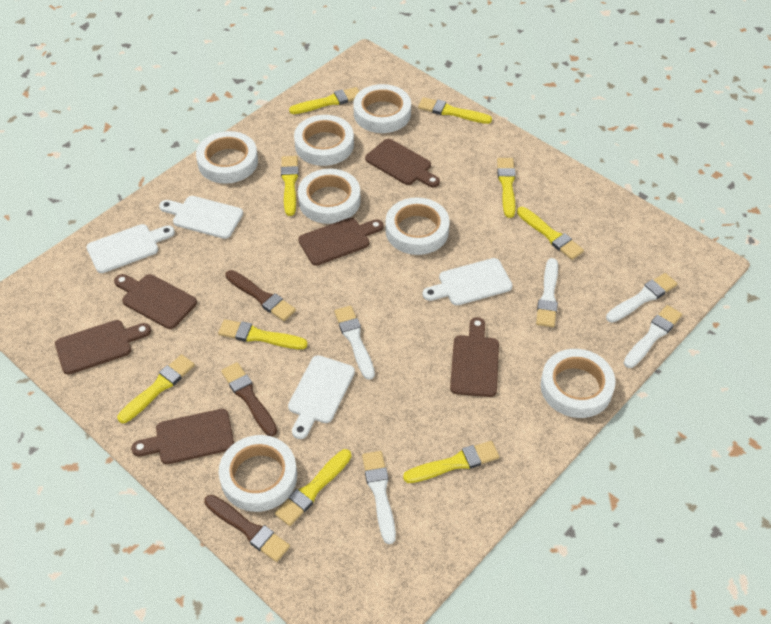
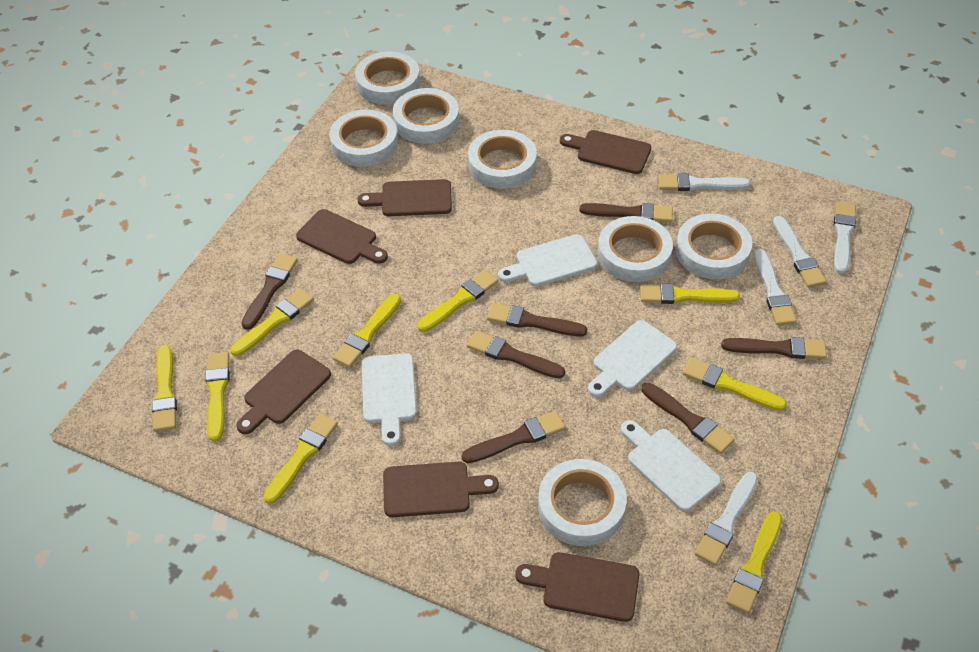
brown brush: 3 -> 7

